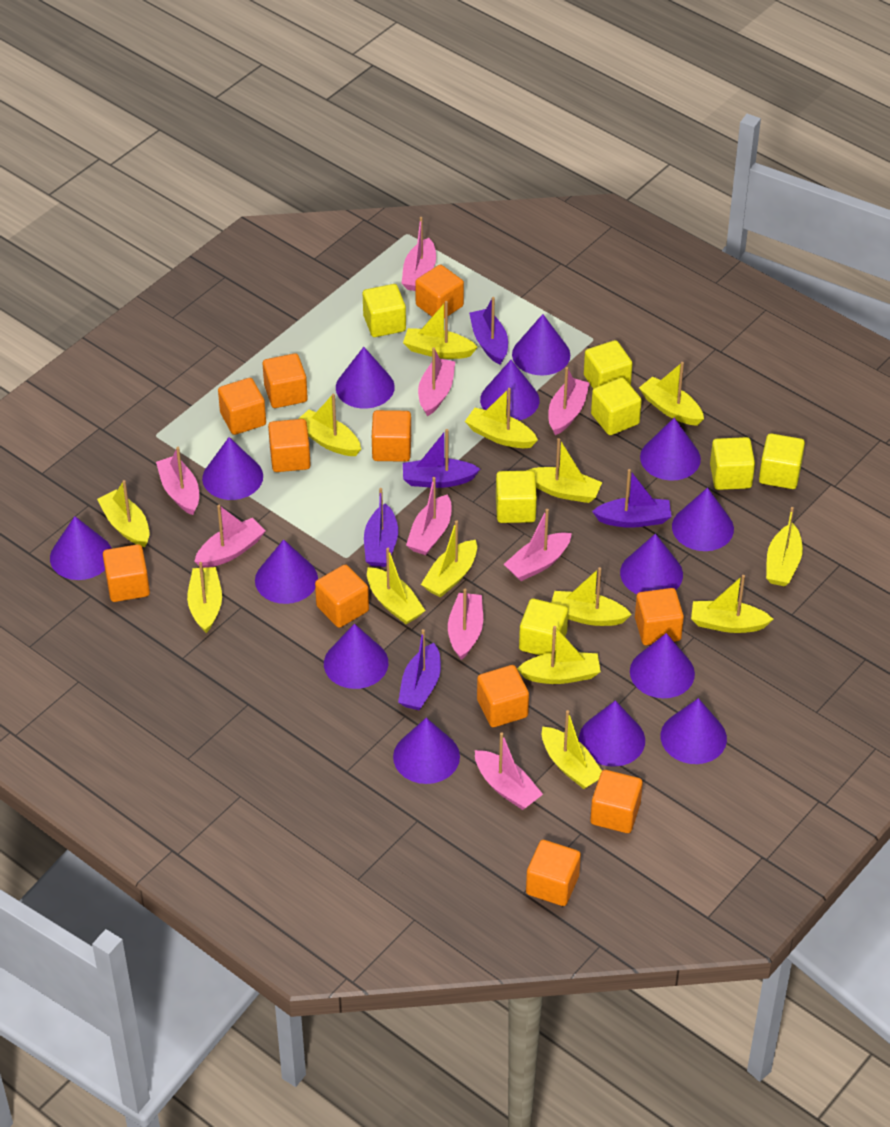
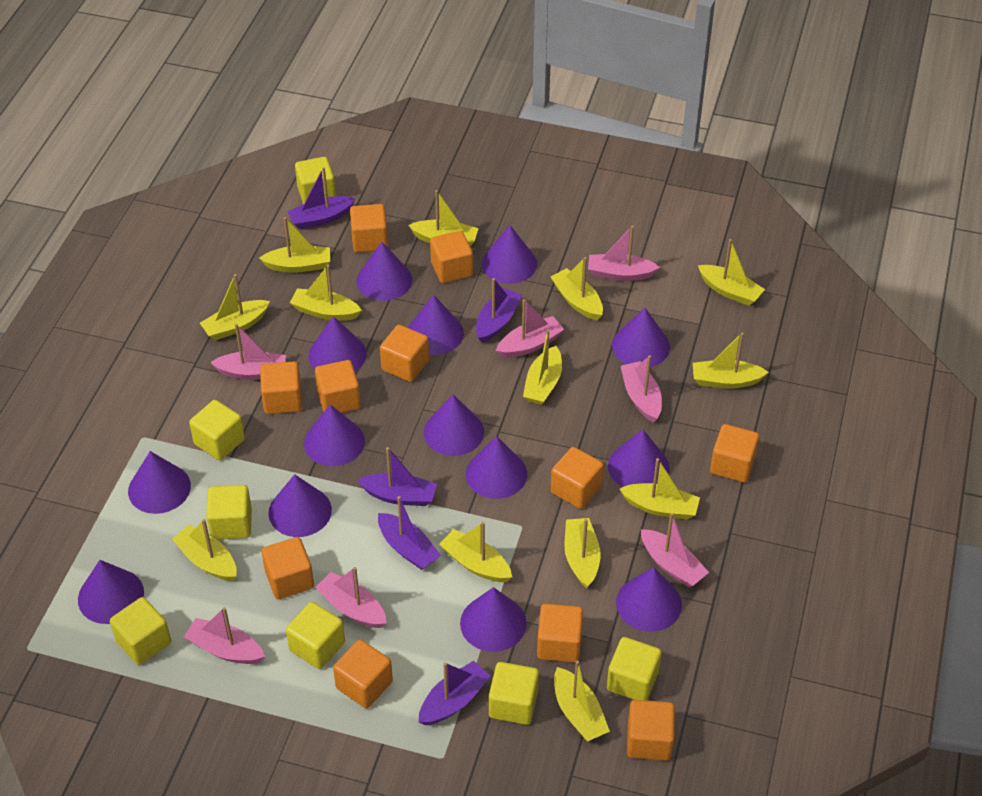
pink boat: 9 -> 7
yellow boat: 14 -> 13

